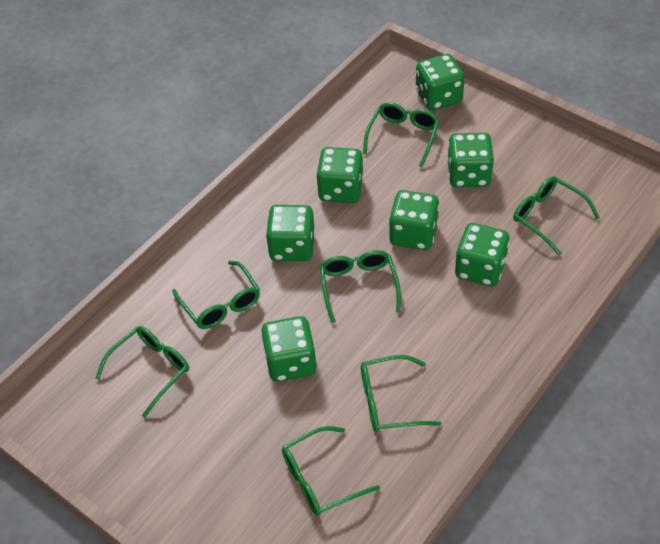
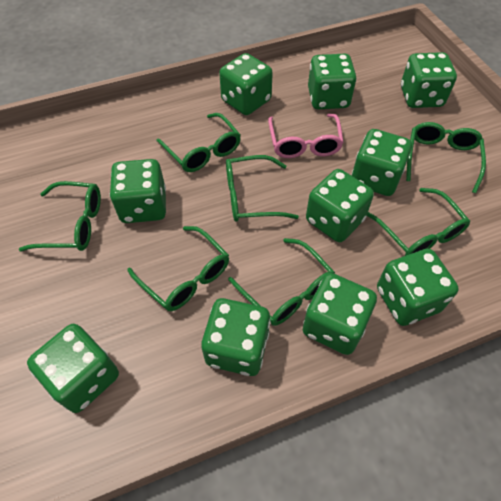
green dice: 7 -> 10
pink glasses: 0 -> 1

